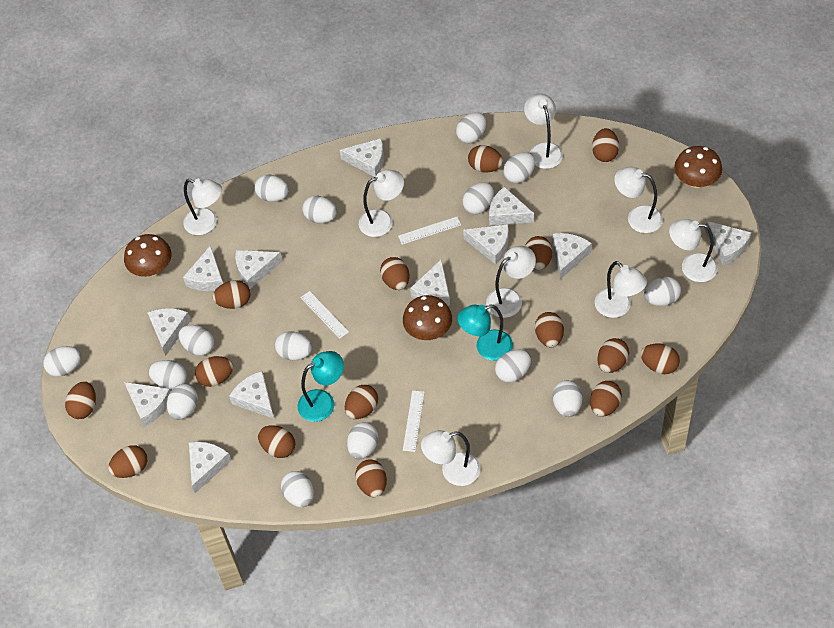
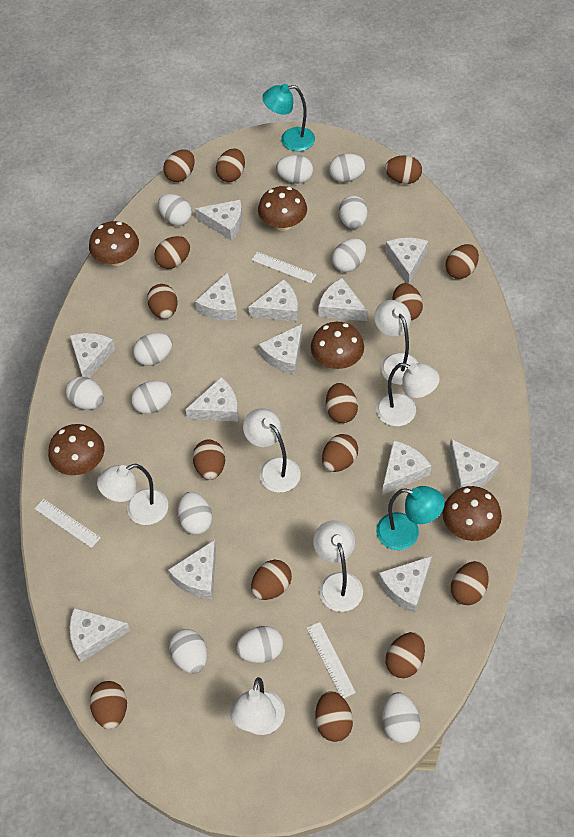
brown mushroom: 3 -> 5
white cheese: 12 -> 13
white egg: 15 -> 12
white lamp: 8 -> 6

